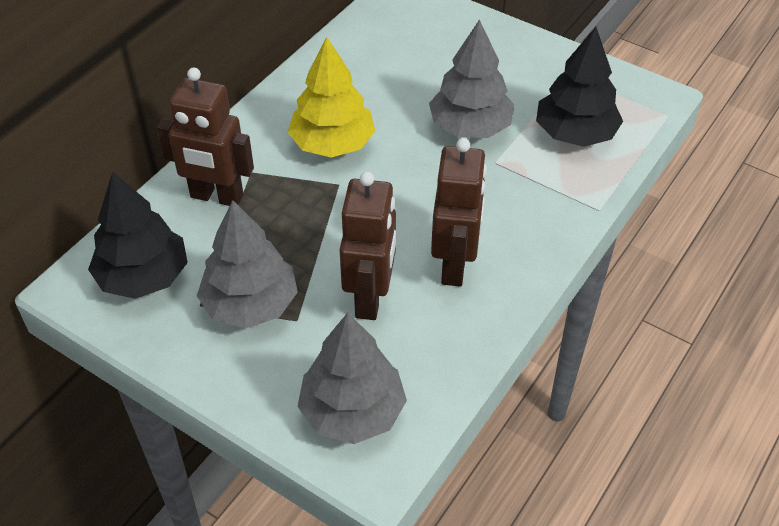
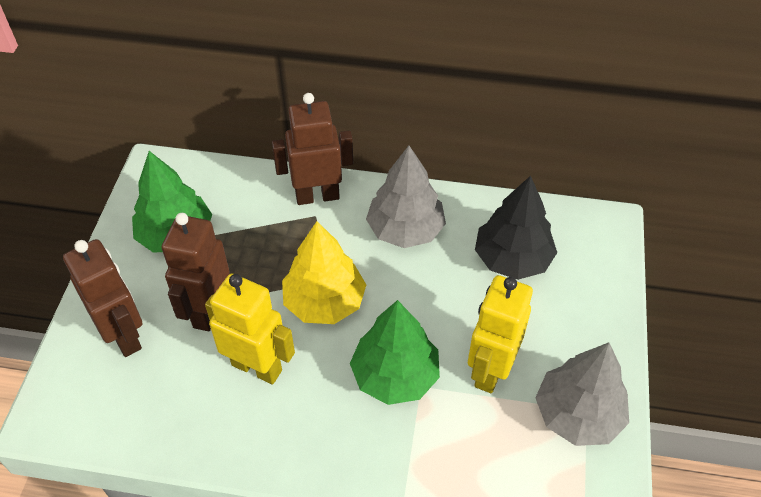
black tree: 2 -> 1
green tree: 0 -> 2
grey tree: 3 -> 2
yellow robot: 0 -> 2

